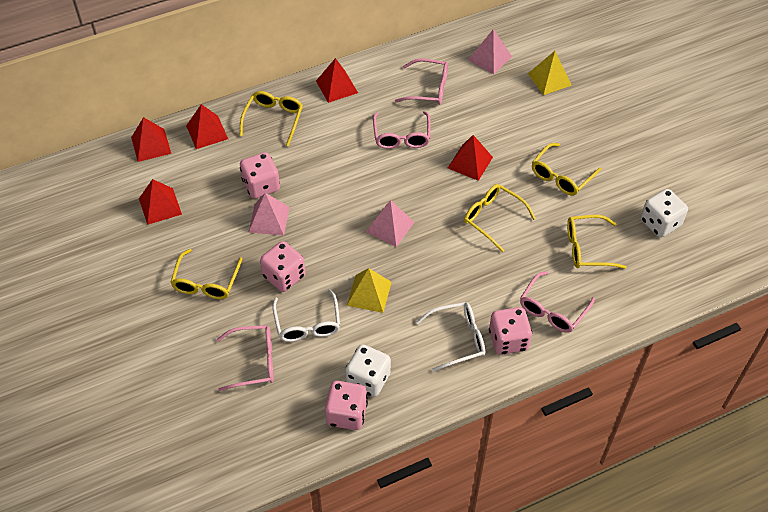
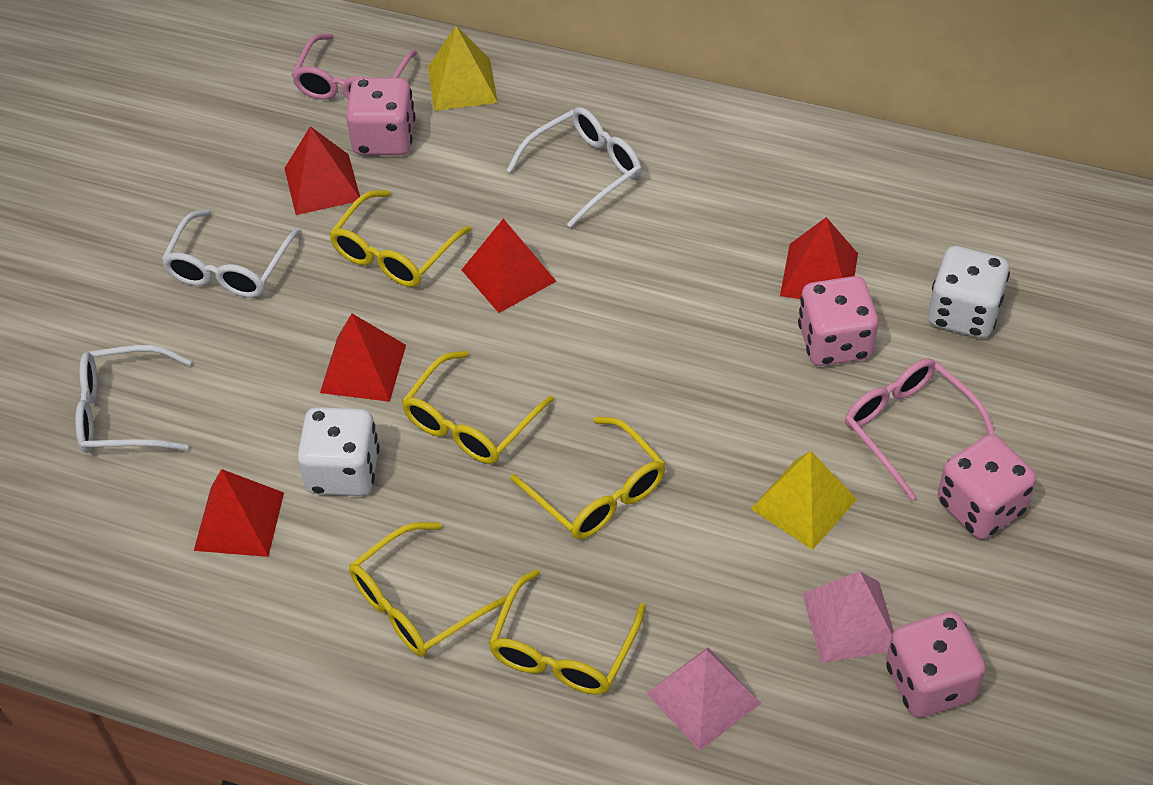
pink glasses: 4 -> 2
pink pyramid: 3 -> 2
white glasses: 2 -> 3

